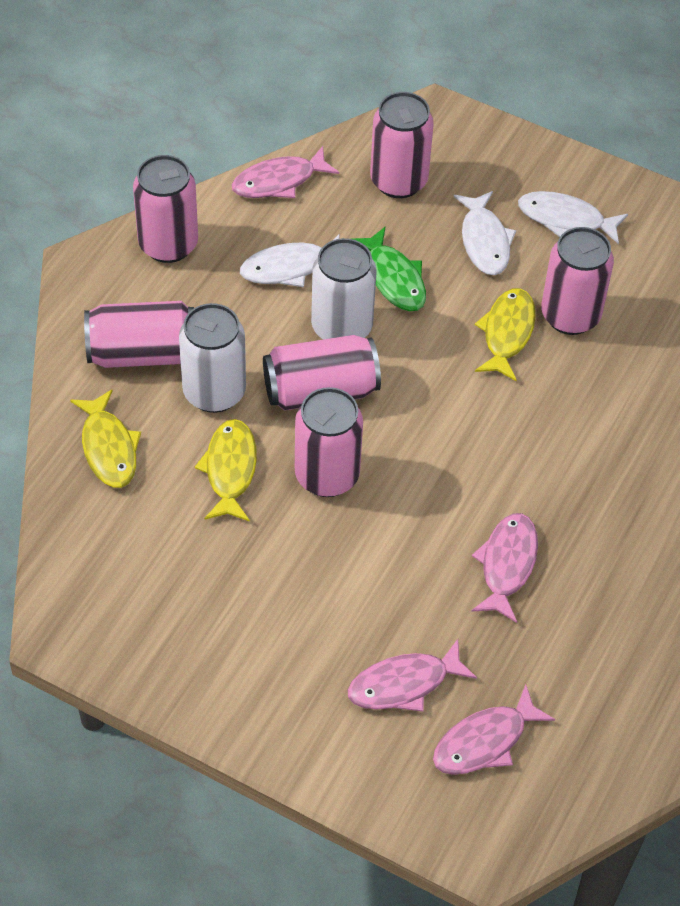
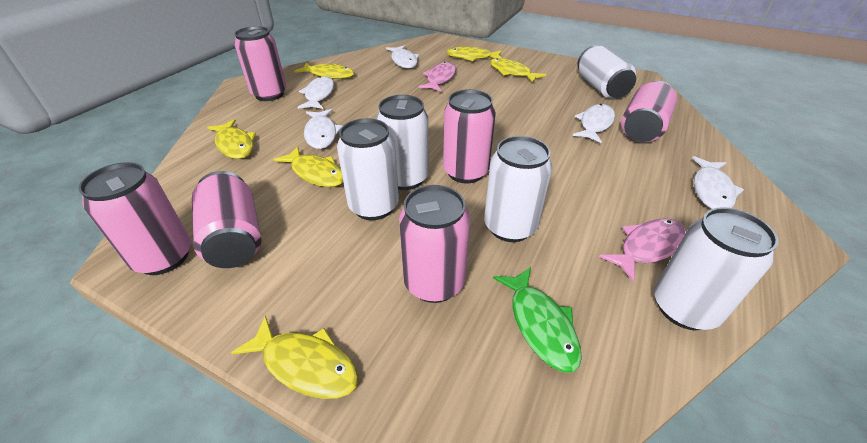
pink fish: 4 -> 2
white can: 2 -> 5
white fish: 3 -> 5
yellow fish: 3 -> 6

